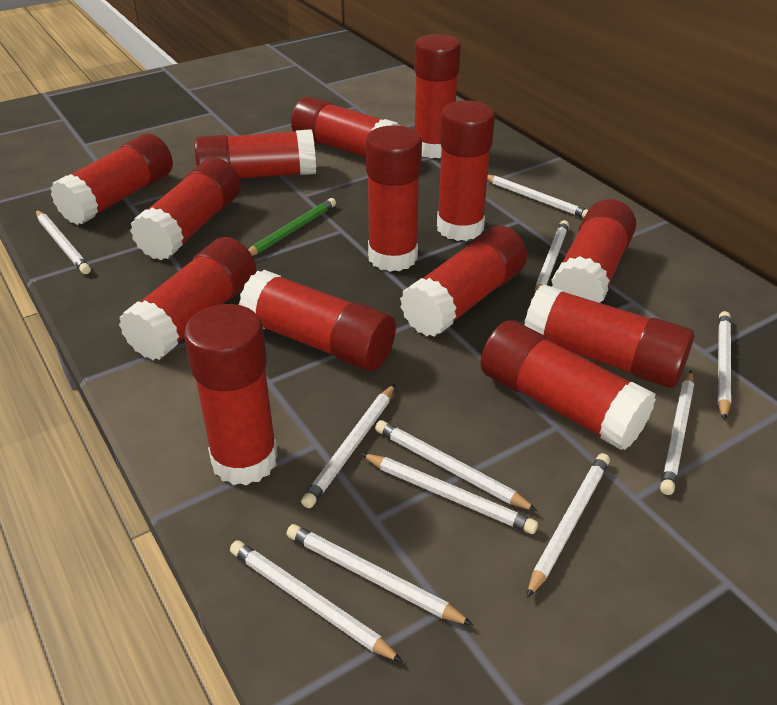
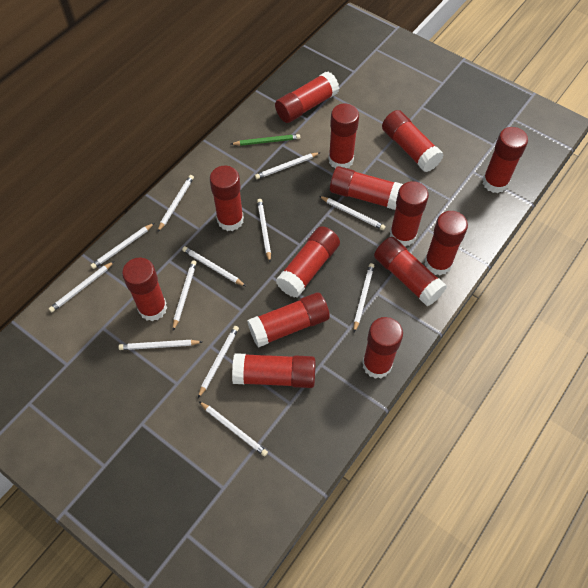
white pencil: 11 -> 12

